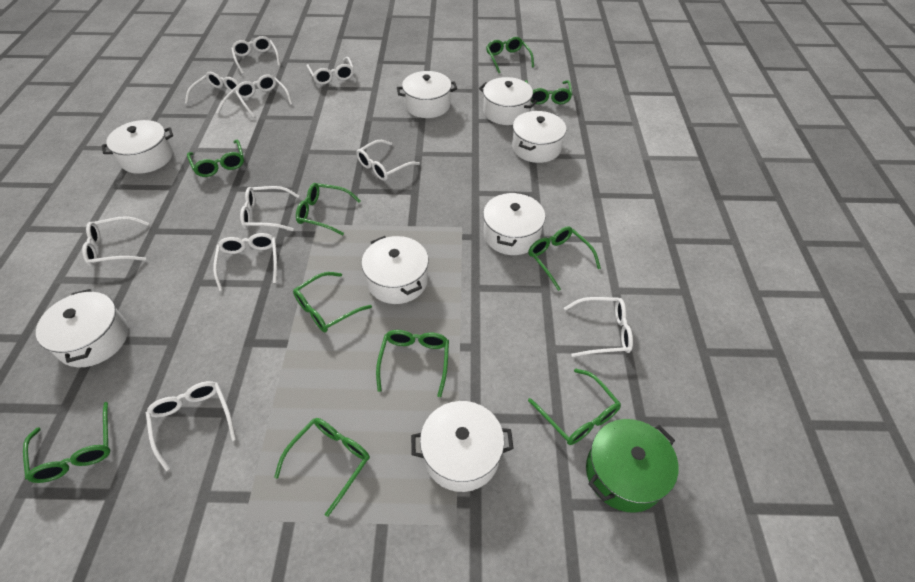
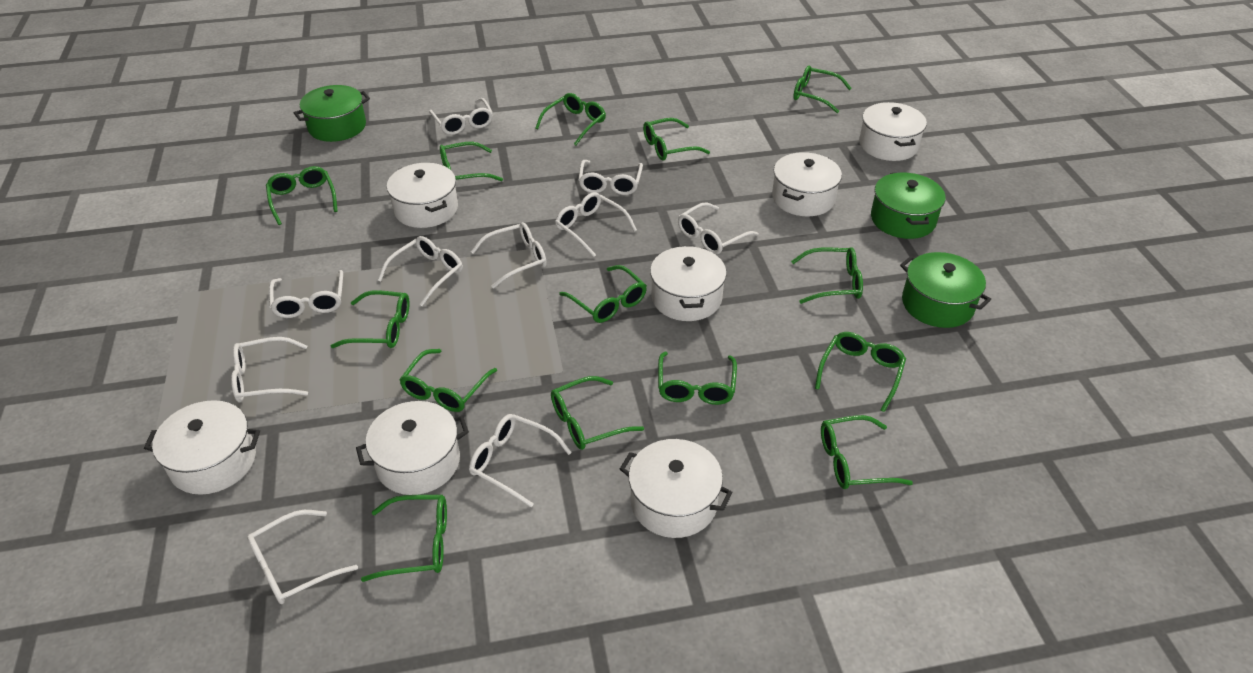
green glasses: 10 -> 14
green pot: 1 -> 3
white pot: 8 -> 7

